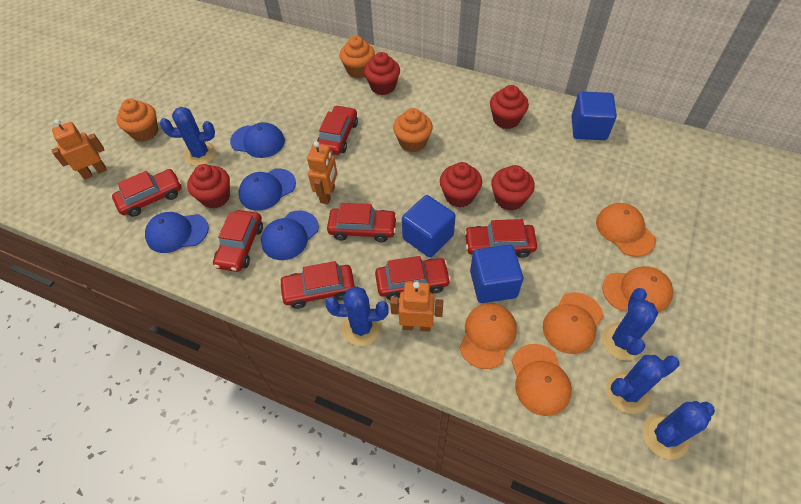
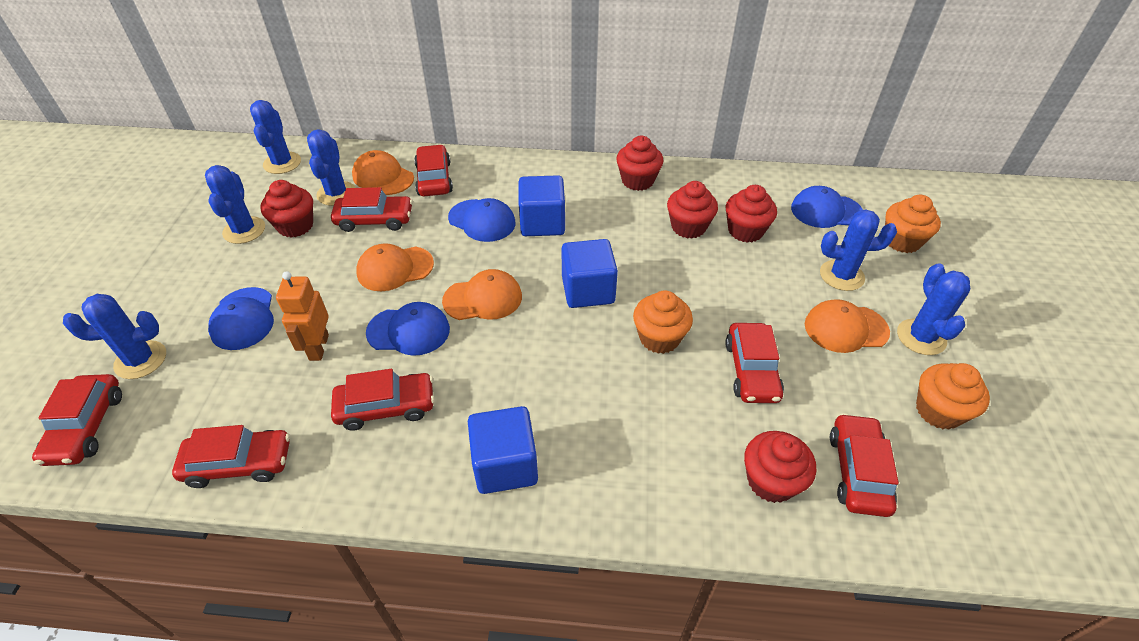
blue cactus: 5 -> 6
orange cap: 5 -> 4
orange robot: 3 -> 1

